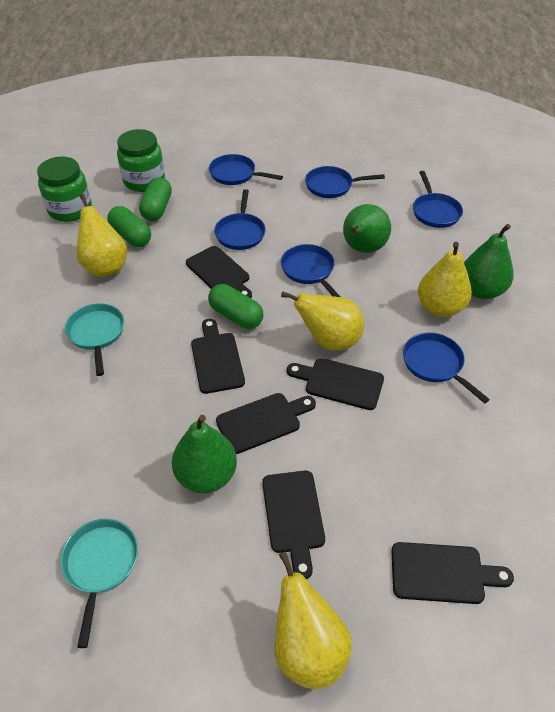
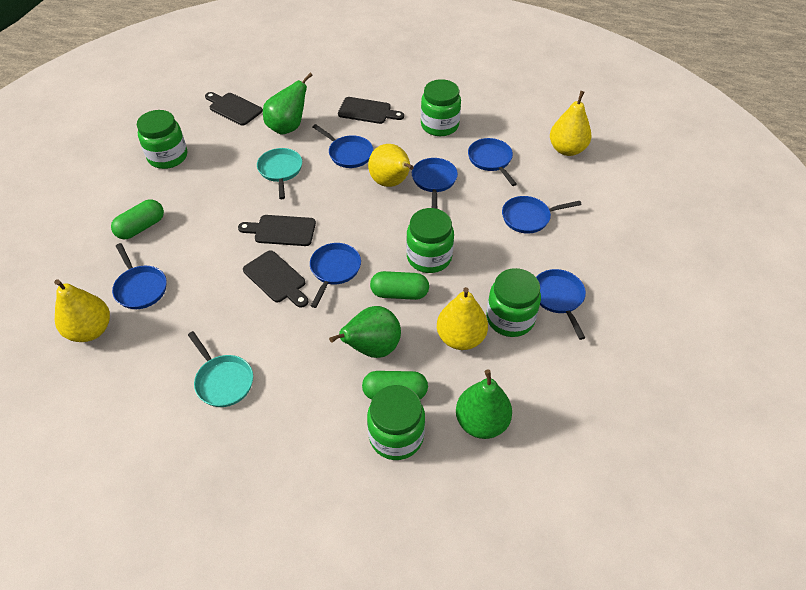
black cutting board: 6 -> 4
blue pan: 6 -> 7
green jar: 2 -> 5

